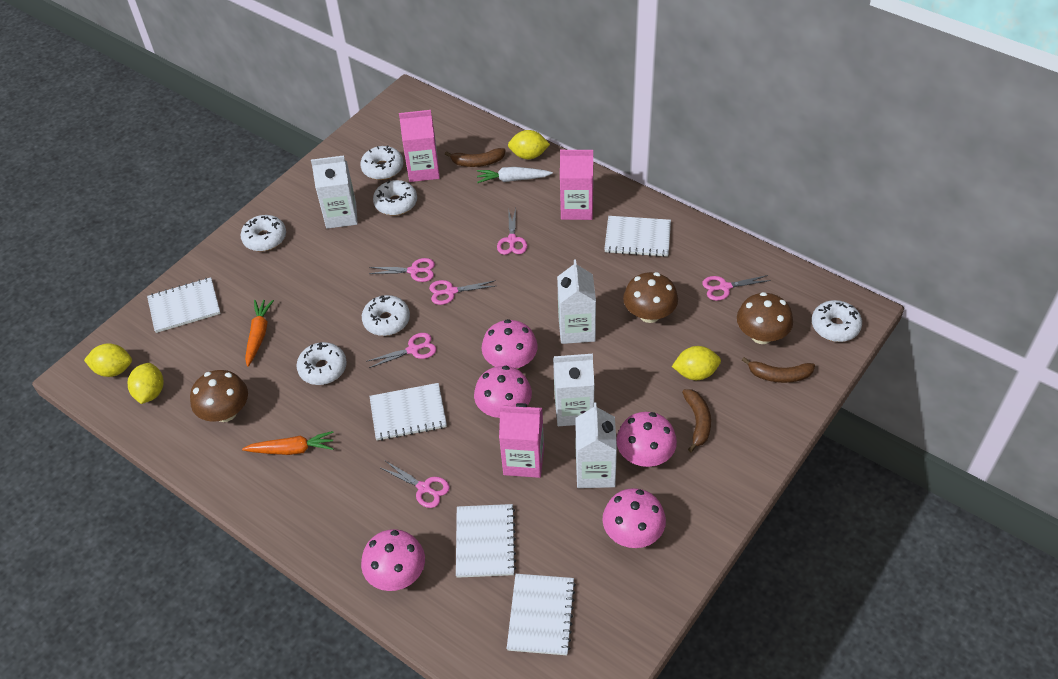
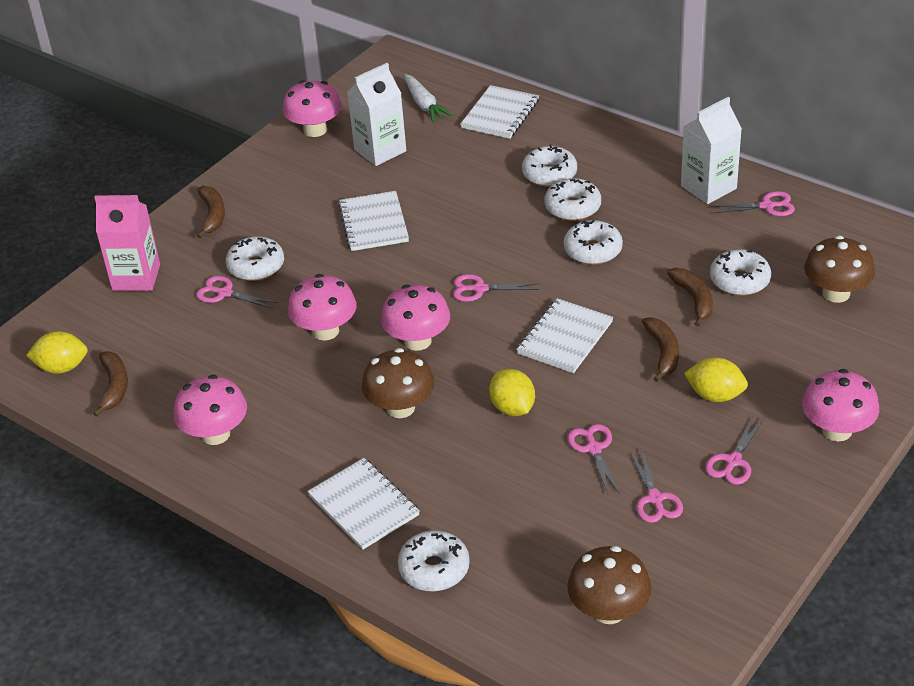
brown banana: 3 -> 4
orange carrot: 2 -> 0
pink carton: 3 -> 1
white carton: 4 -> 2
white notebook: 5 -> 4
yellow lemon: 4 -> 3

